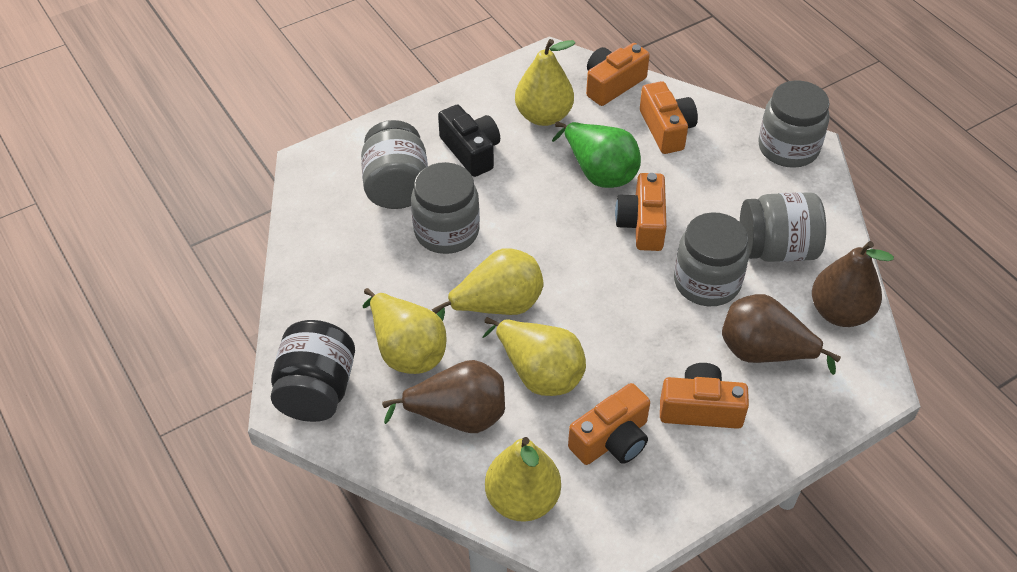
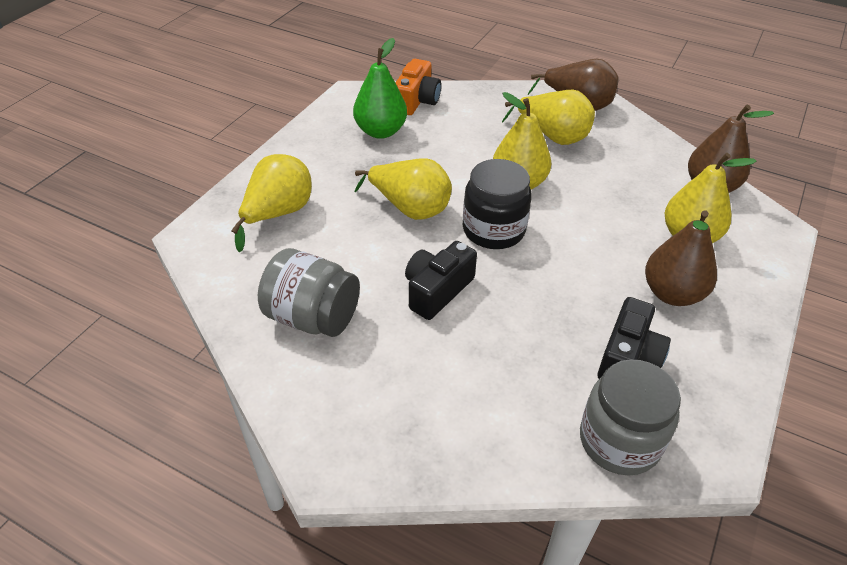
black camera: 1 -> 2
grey jar: 5 -> 2
orange camera: 5 -> 1

